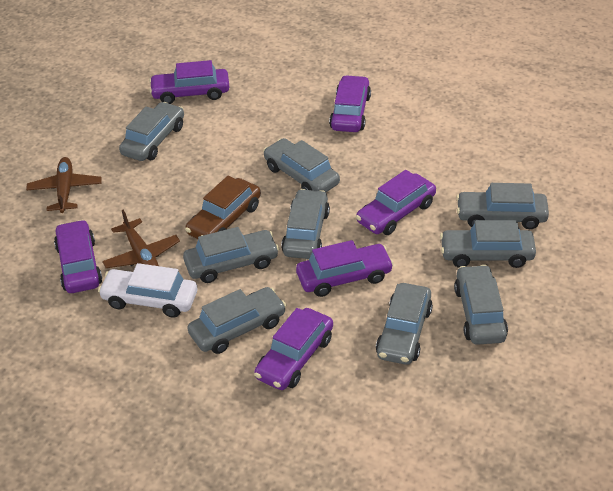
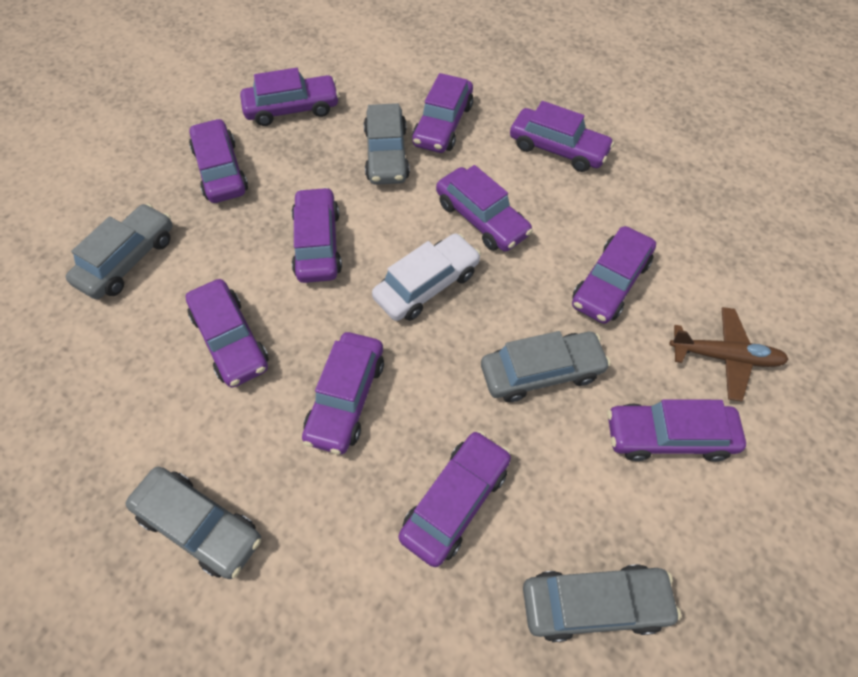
brown car: 1 -> 0
brown plane: 2 -> 1
grey car: 9 -> 5
purple car: 6 -> 11

